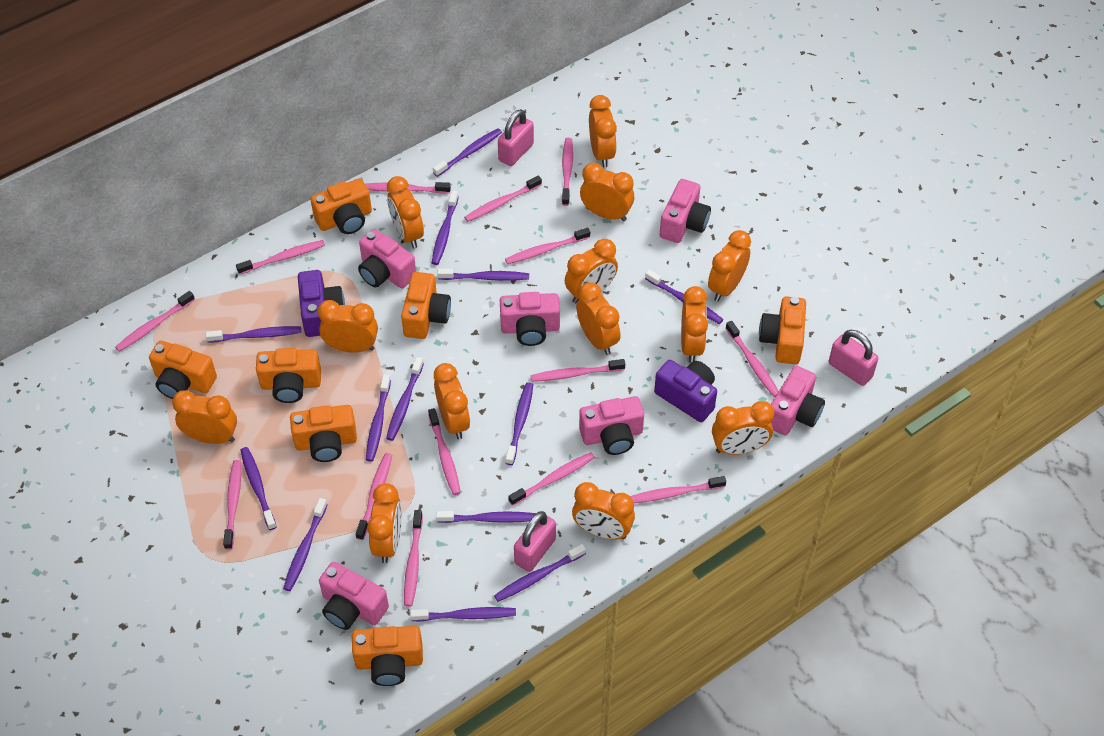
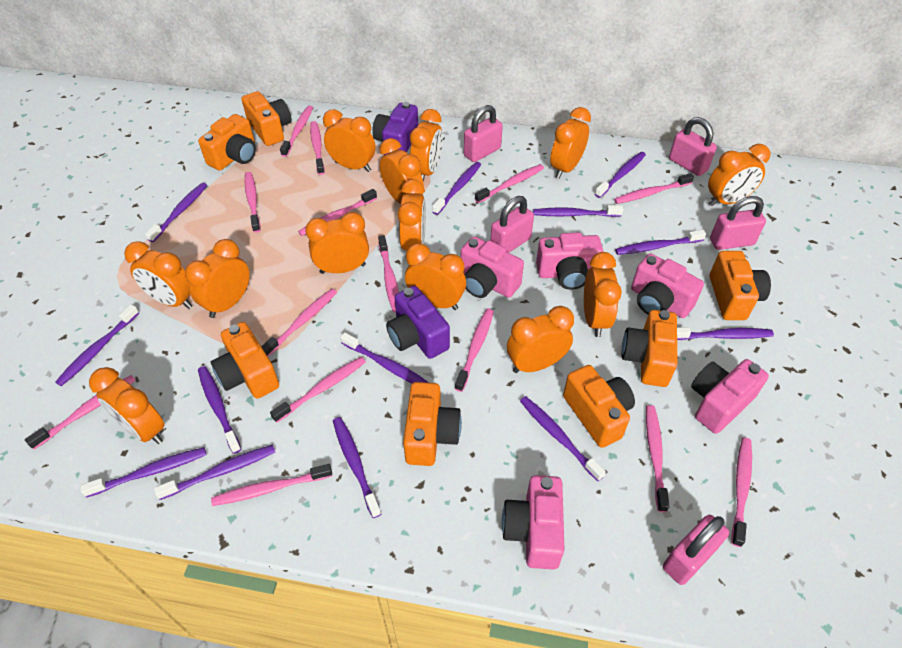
pink camera: 6 -> 5
pink padlock: 3 -> 5

